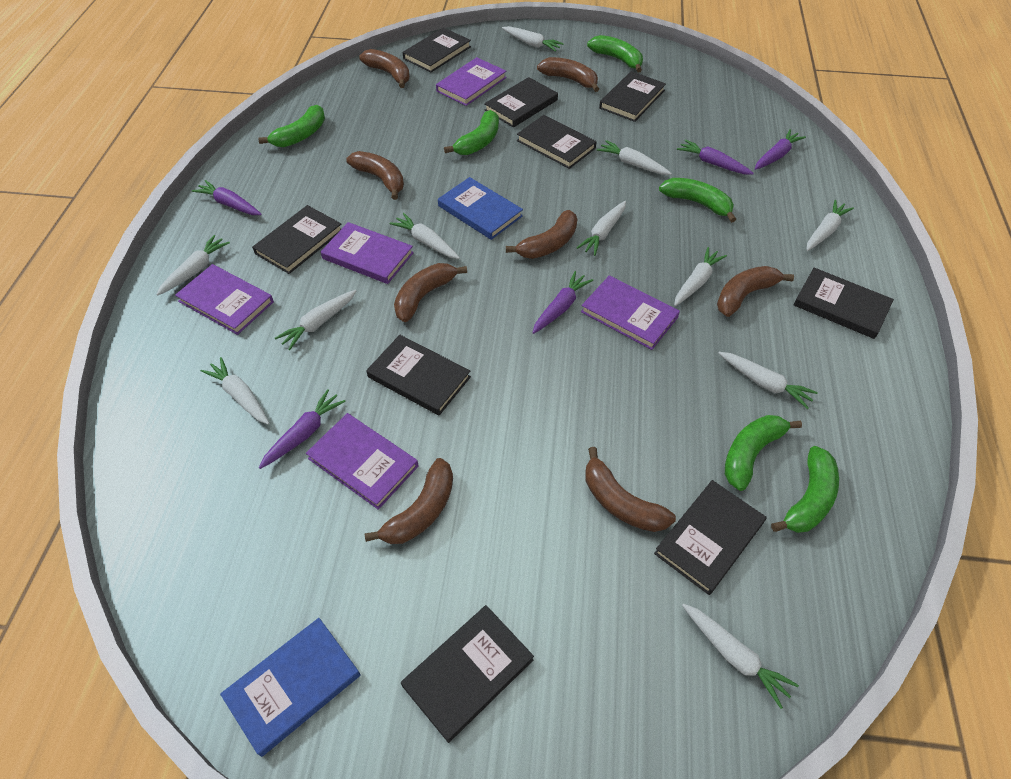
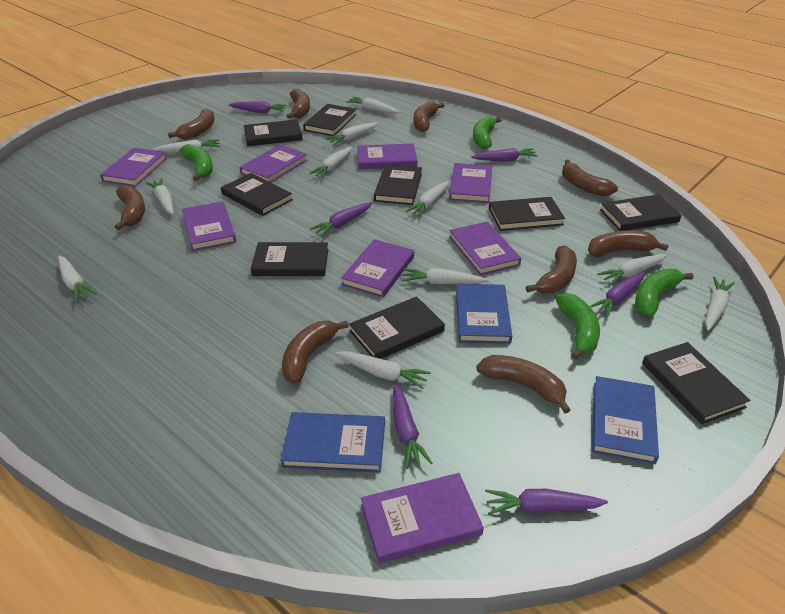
blue book: 2 -> 3
brown banana: 8 -> 9
green banana: 6 -> 4
purple book: 5 -> 8
purple carrot: 5 -> 6

